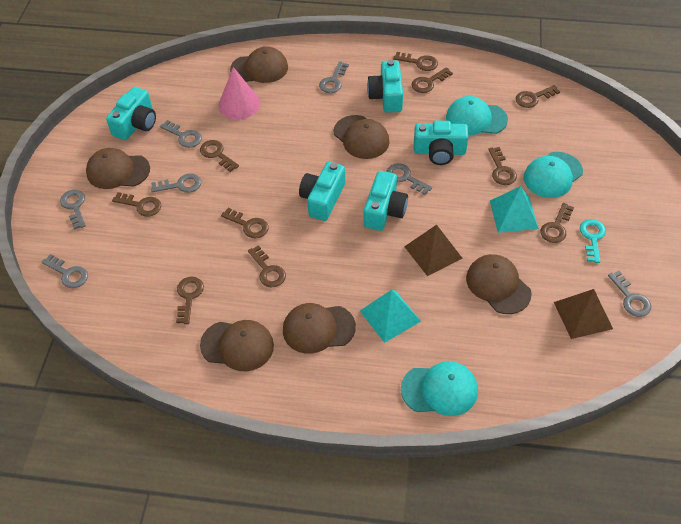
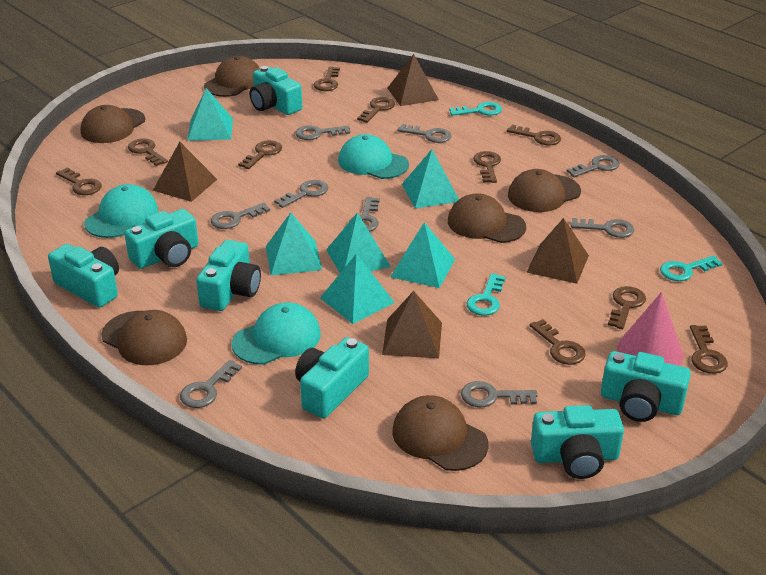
brown pyramid: 2 -> 4
grey key: 7 -> 9
turquoise camera: 5 -> 7
turquoise key: 1 -> 3
turquoise pyramid: 2 -> 6

